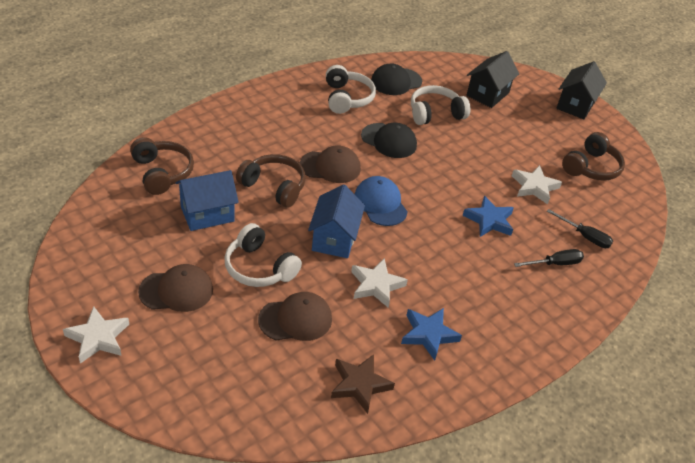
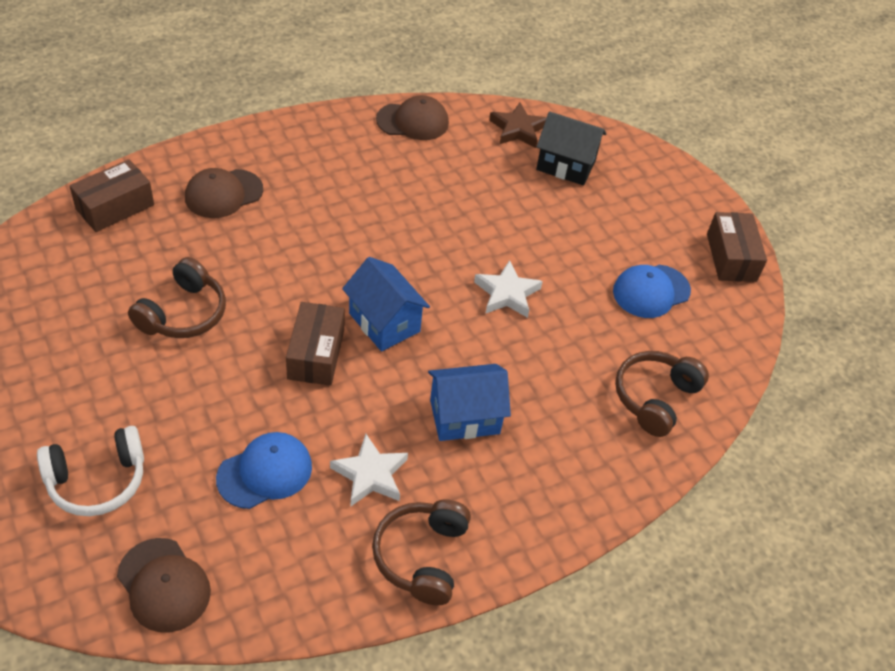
black cap: 2 -> 0
black house: 2 -> 1
black screwdriver: 2 -> 0
blue cap: 1 -> 2
blue star: 2 -> 0
brown box: 0 -> 3
white headphones: 3 -> 1
white star: 3 -> 2

